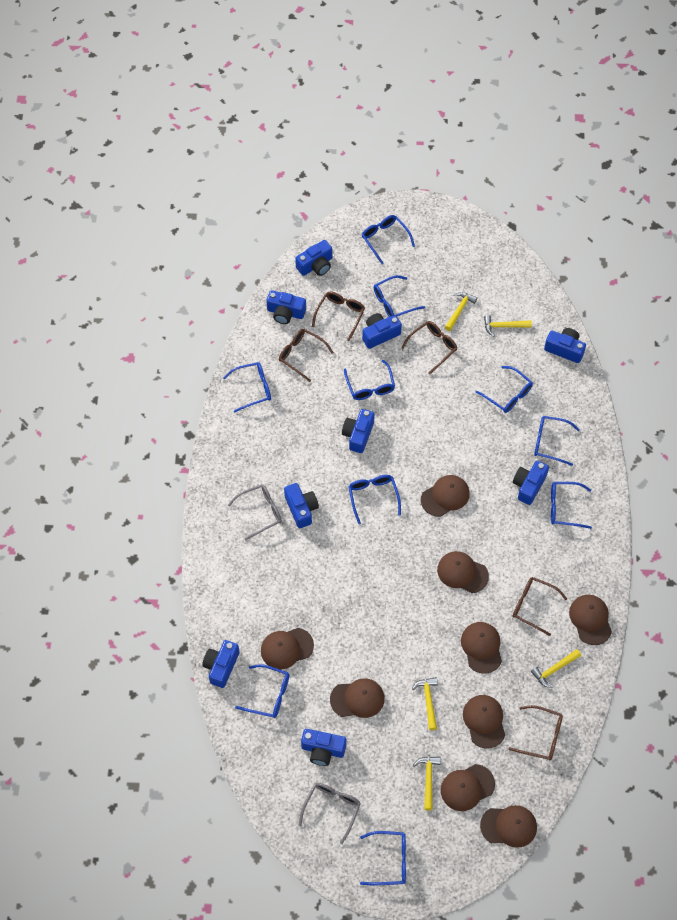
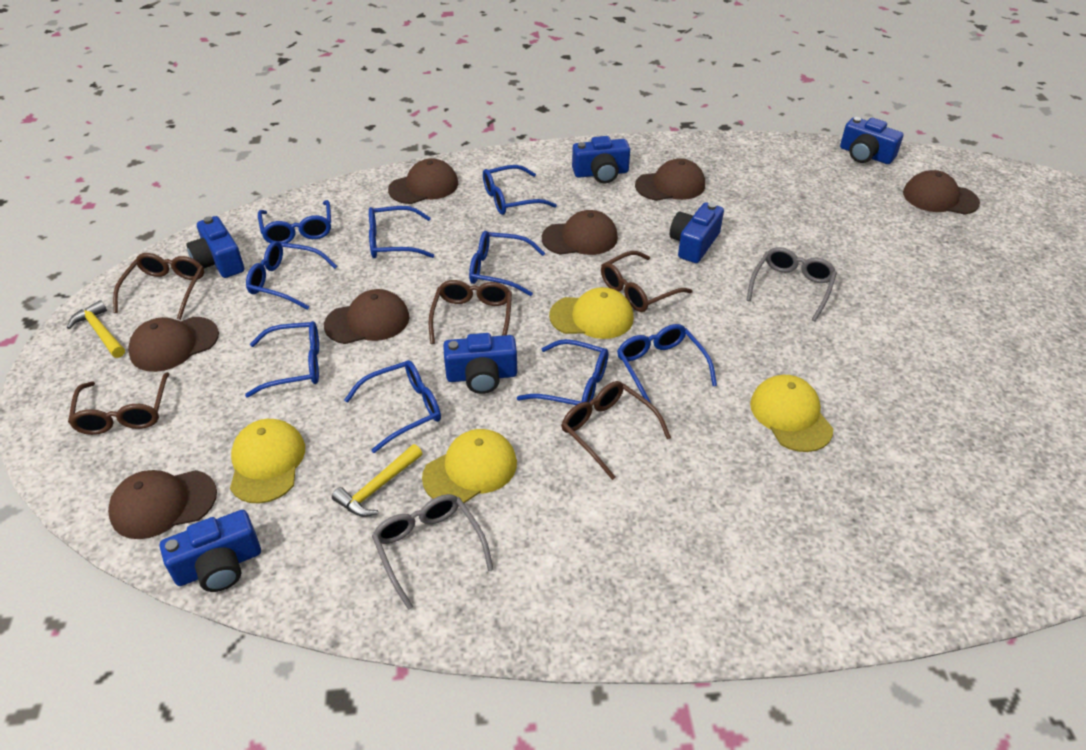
blue camera: 9 -> 6
blue glasses: 10 -> 9
brown cap: 9 -> 7
yellow cap: 0 -> 4
yellow hammer: 5 -> 2

